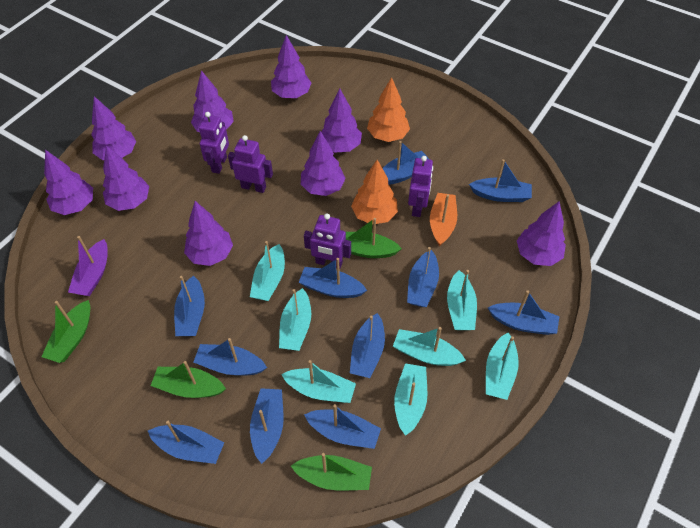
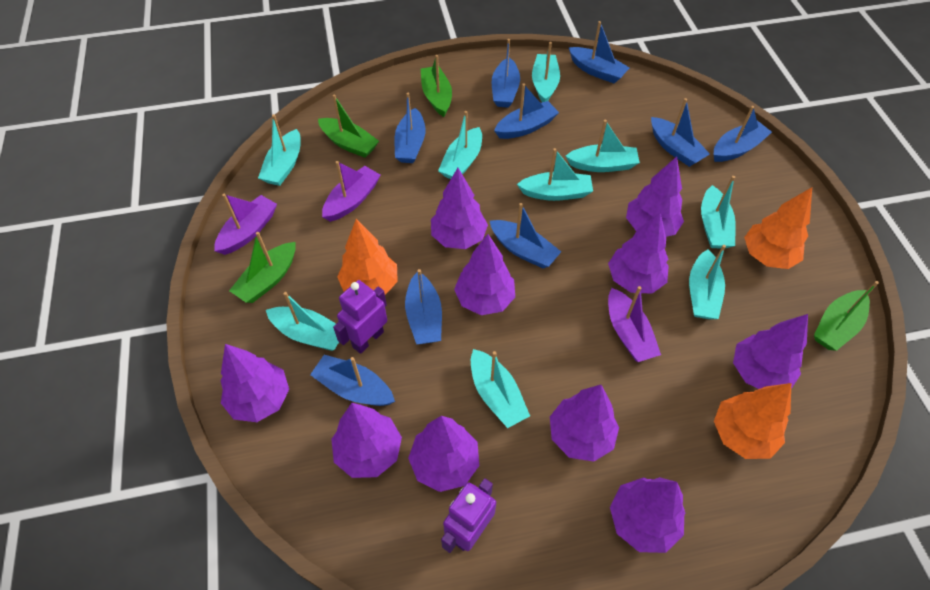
blue boat: 11 -> 9
orange boat: 1 -> 0
orange tree: 2 -> 3
purple boat: 1 -> 3
purple robot: 4 -> 2
purple tree: 9 -> 10
turquoise boat: 7 -> 9

